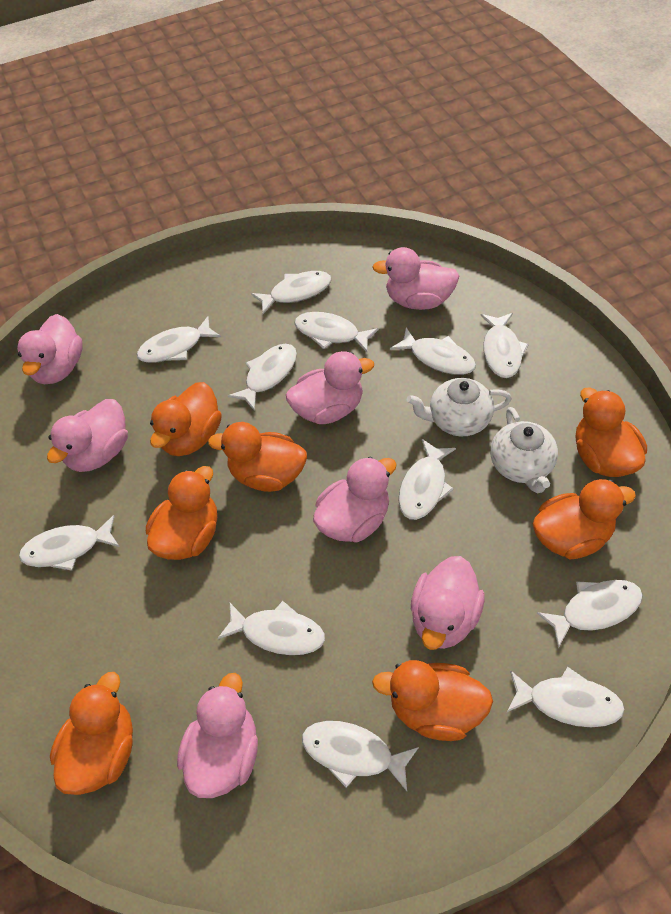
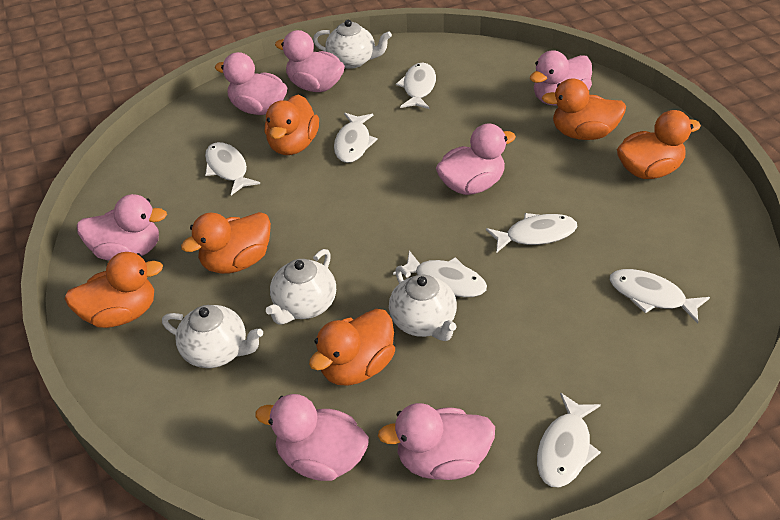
orange duck: 7 -> 6
white fish: 12 -> 7
white teapot: 2 -> 4

